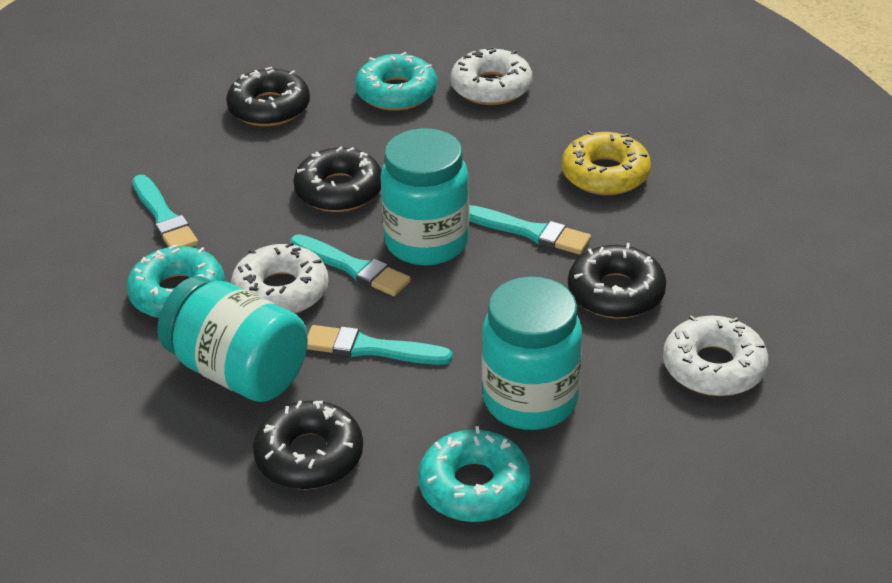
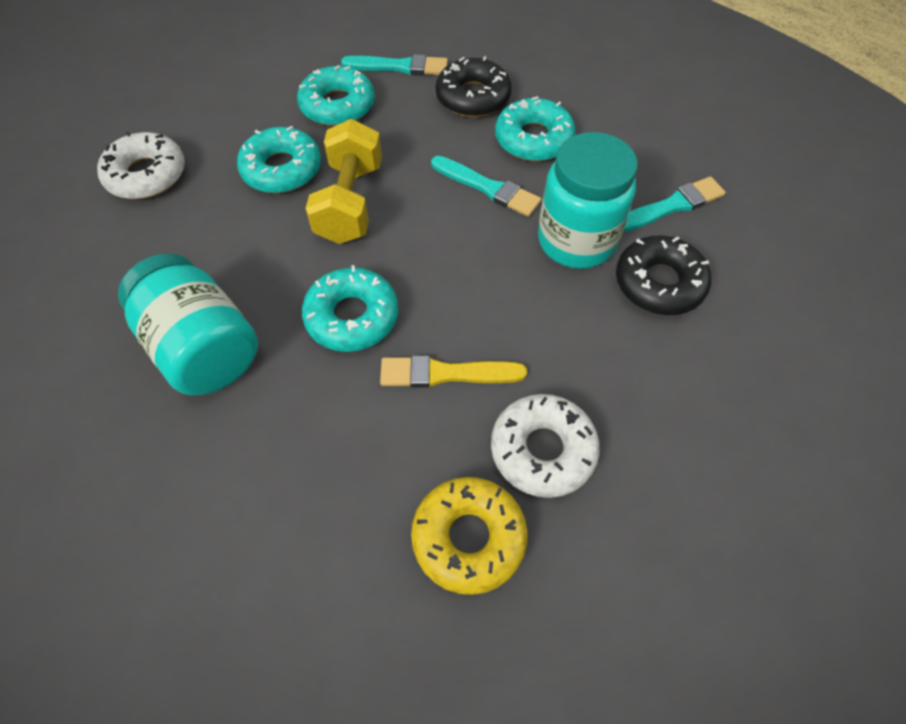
black donut: 4 -> 2
turquoise brush: 4 -> 3
turquoise donut: 3 -> 4
turquoise jar: 3 -> 2
white donut: 3 -> 2
yellow brush: 0 -> 1
yellow dumbbell: 0 -> 1

